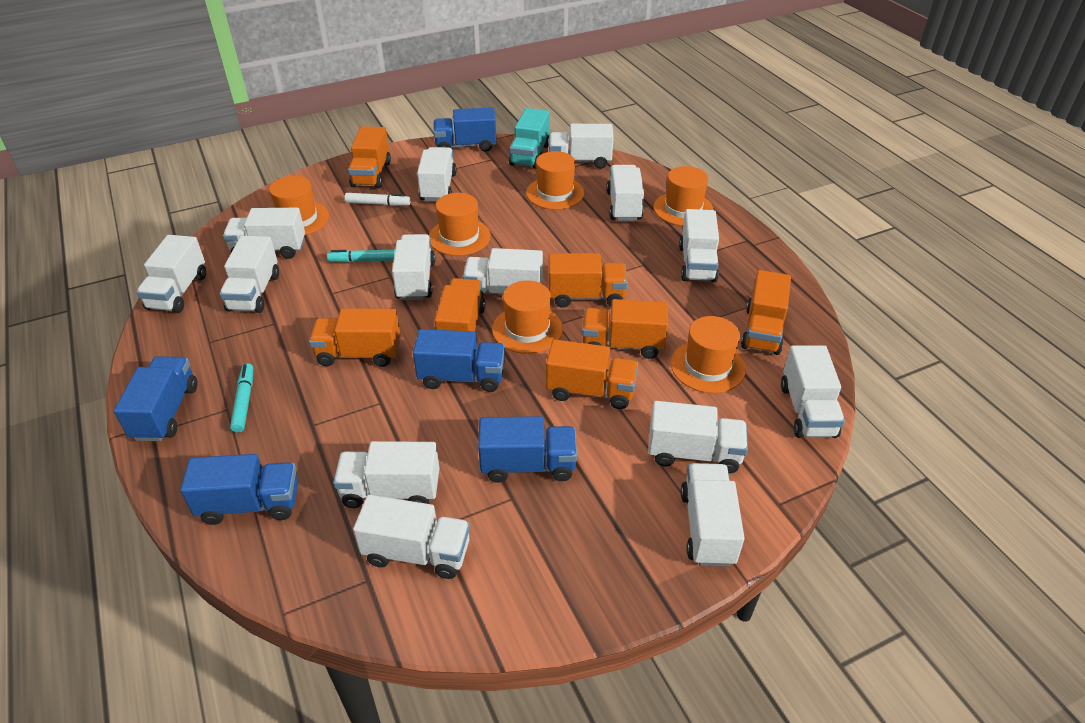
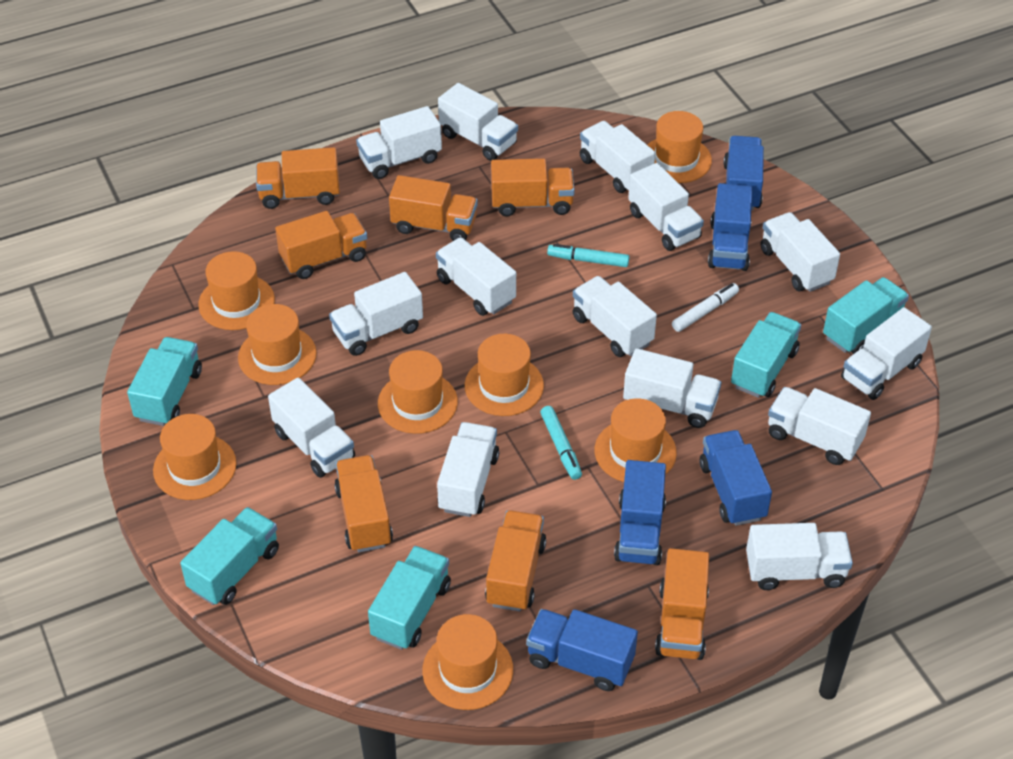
orange hat: 6 -> 8
turquoise truck: 1 -> 5

